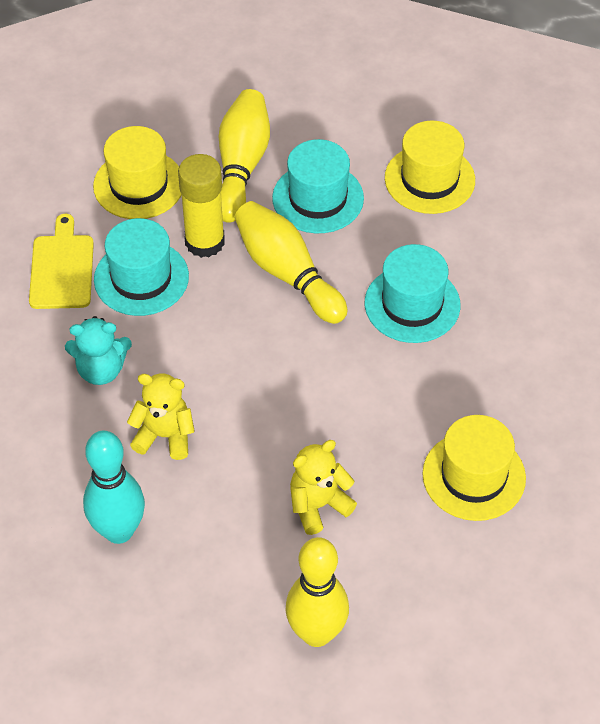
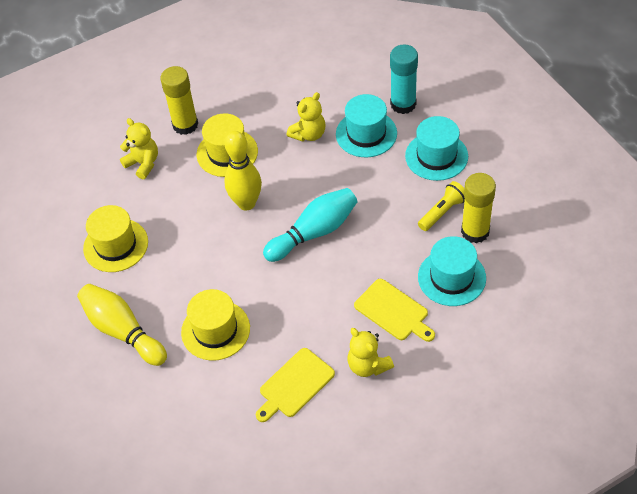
turquoise glue stick: 0 -> 1
turquoise teddy bear: 1 -> 0
yellow bowling pin: 3 -> 2
yellow cutting board: 1 -> 2
yellow flashlight: 0 -> 1
yellow glue stick: 1 -> 2
yellow teddy bear: 2 -> 3

